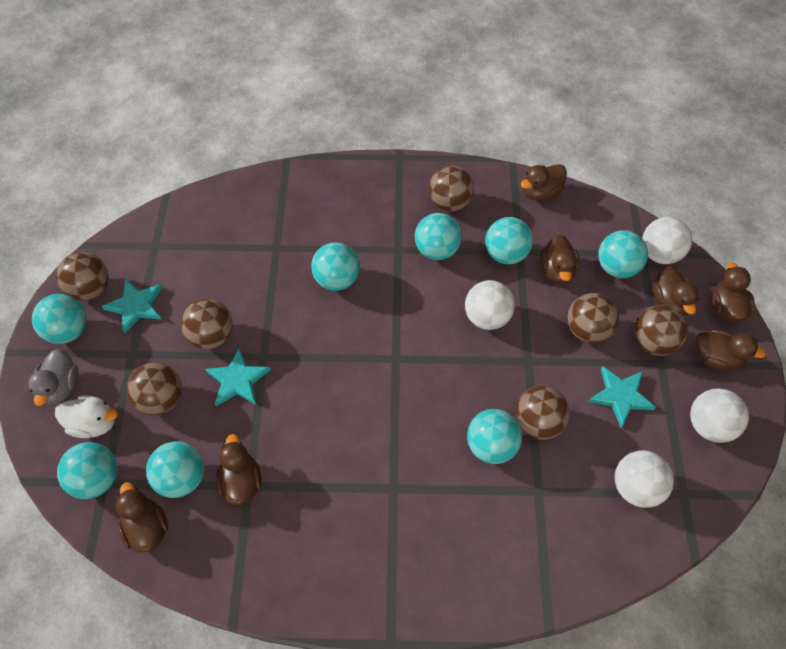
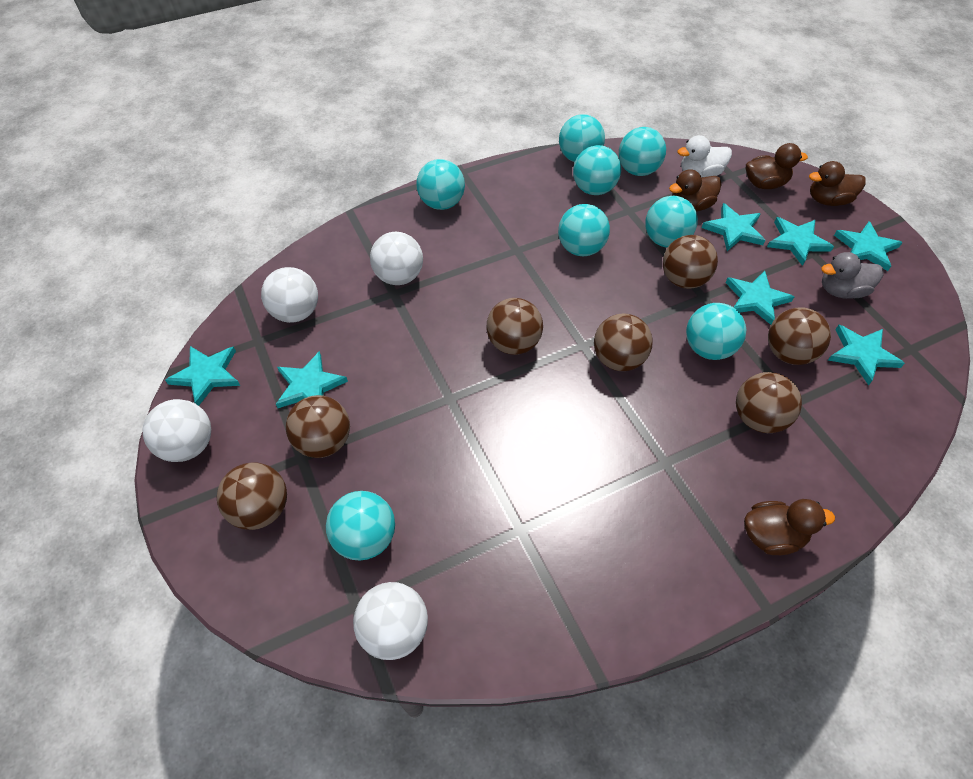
brown duck: 7 -> 4
turquoise star: 3 -> 7

